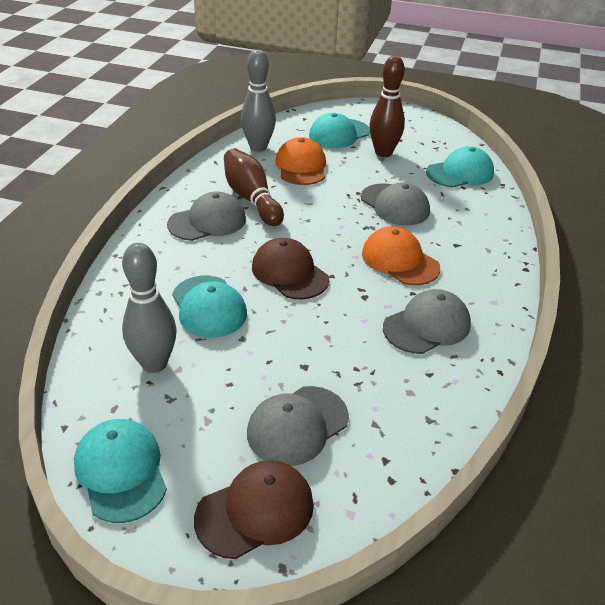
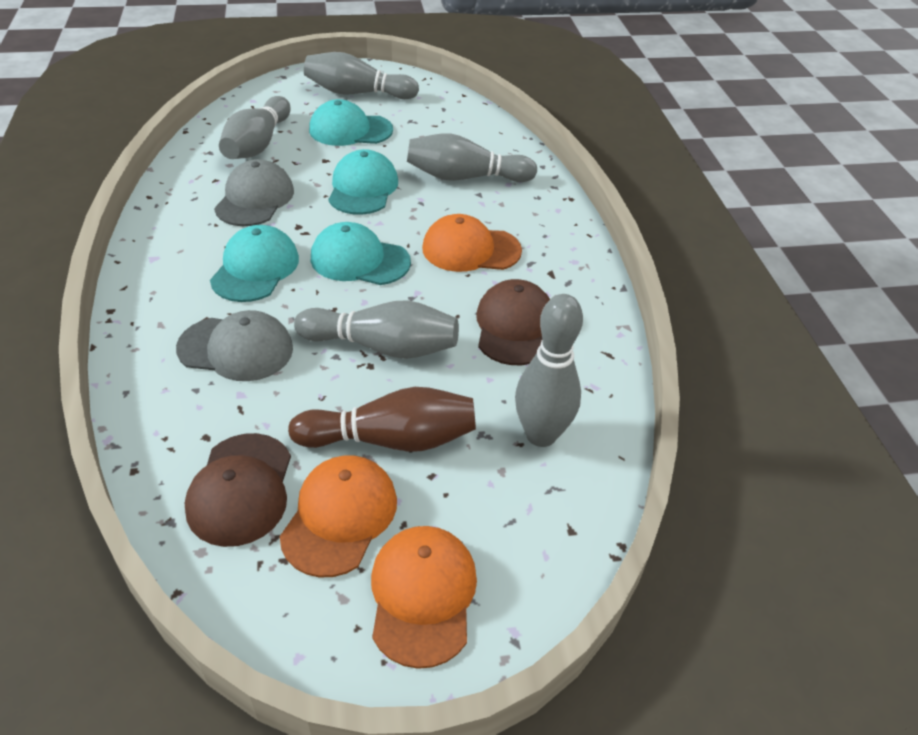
brown bowling pin: 2 -> 1
grey bowling pin: 2 -> 5
grey cap: 4 -> 2
orange cap: 2 -> 3

